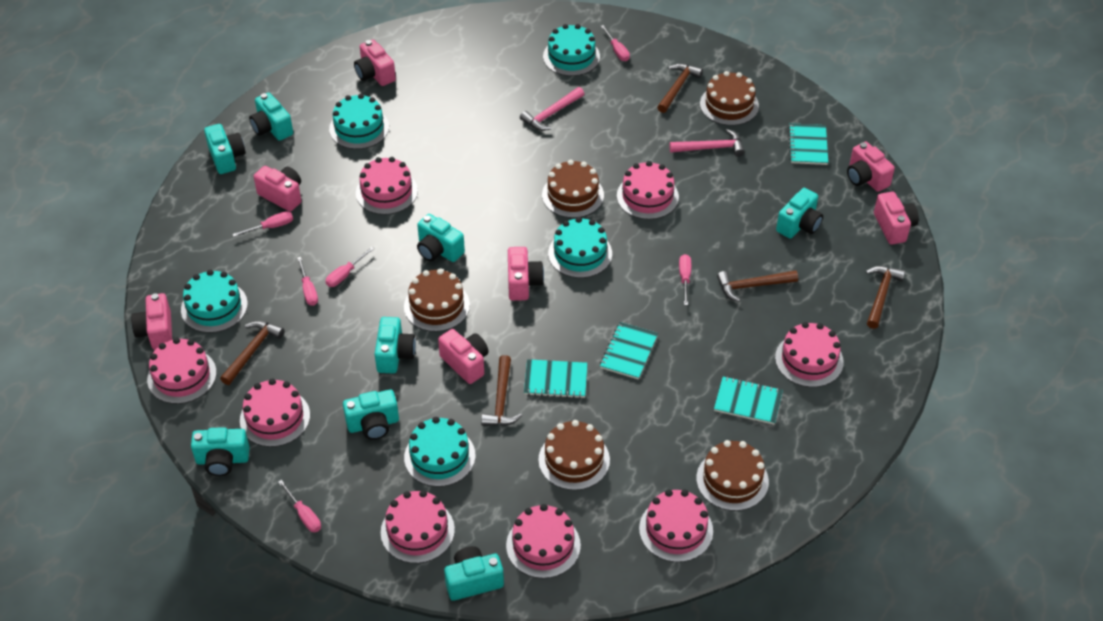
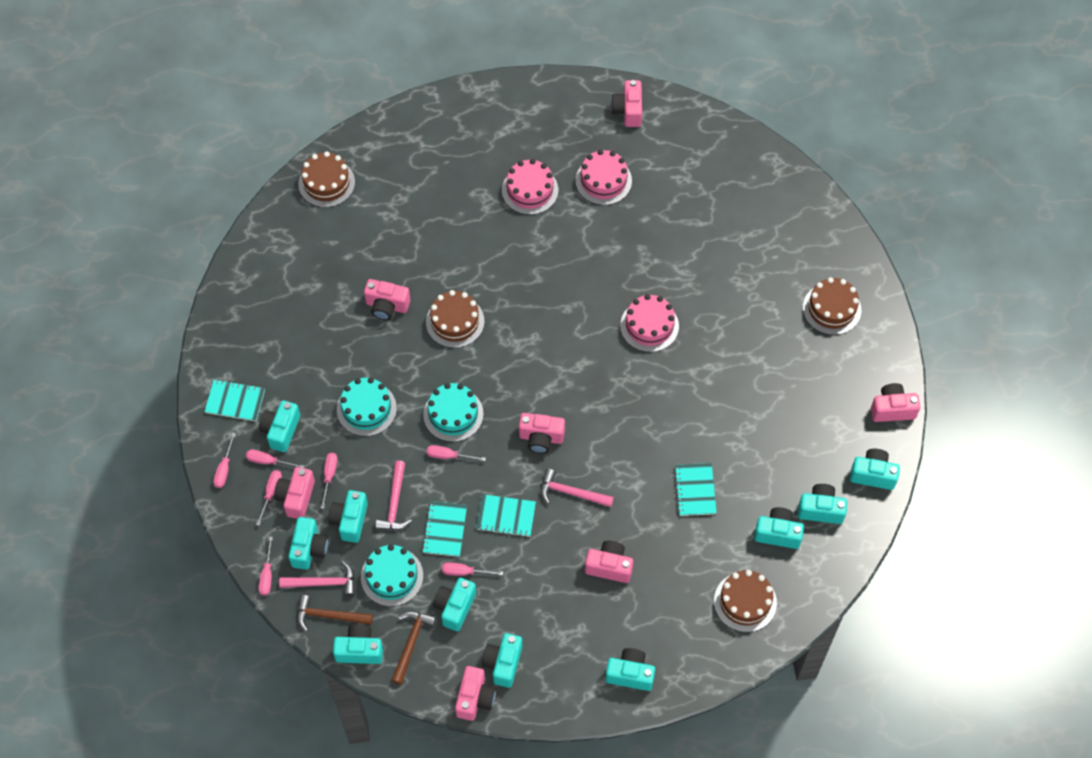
brown cake: 5 -> 4
brown hammer: 5 -> 2
pink cake: 8 -> 3
pink hammer: 2 -> 3
pink screwdriver: 6 -> 7
turquoise cake: 5 -> 3
turquoise camera: 8 -> 10

